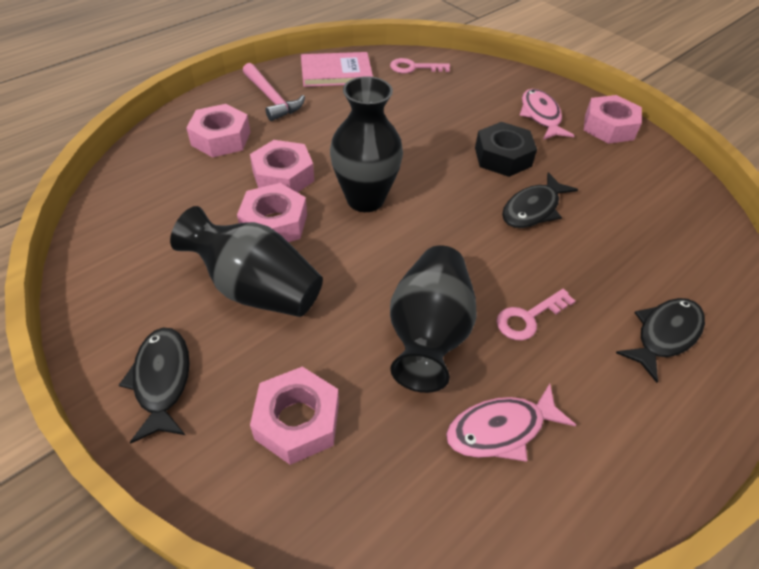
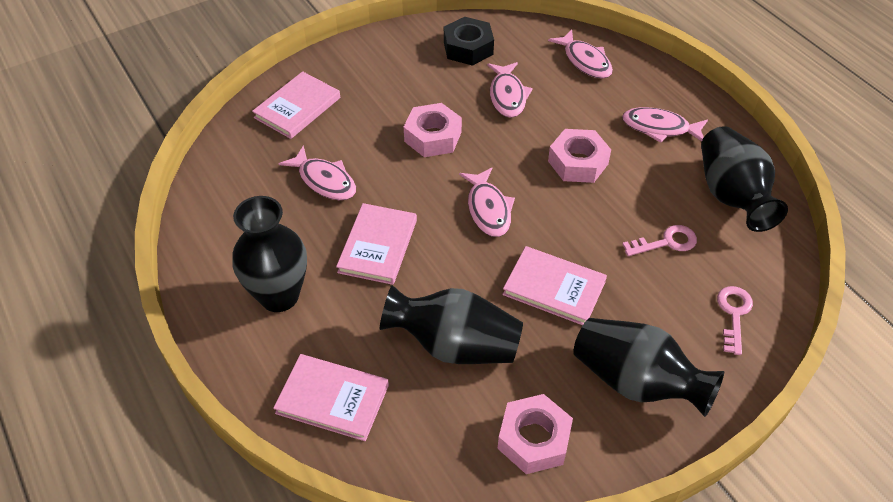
black fish: 3 -> 0
black vase: 3 -> 4
pink book: 1 -> 4
pink fish: 2 -> 5
pink hammer: 1 -> 0
pink nut: 5 -> 3

